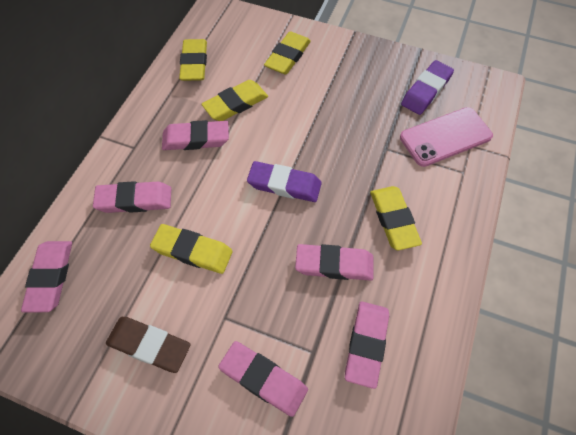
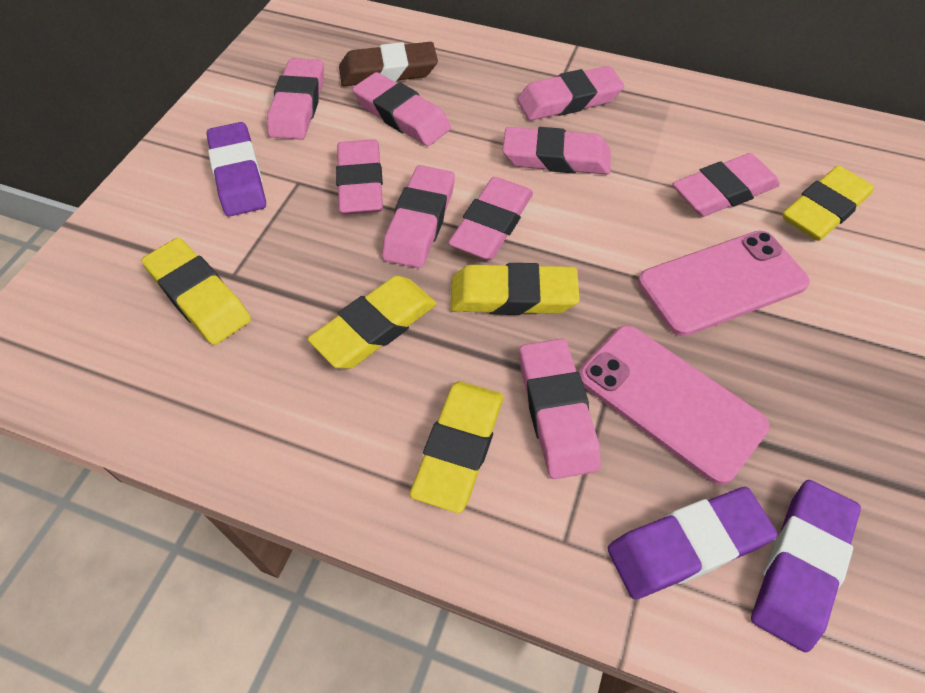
pink eraser: 6 -> 9
pink phone: 1 -> 2
purple eraser: 2 -> 3

